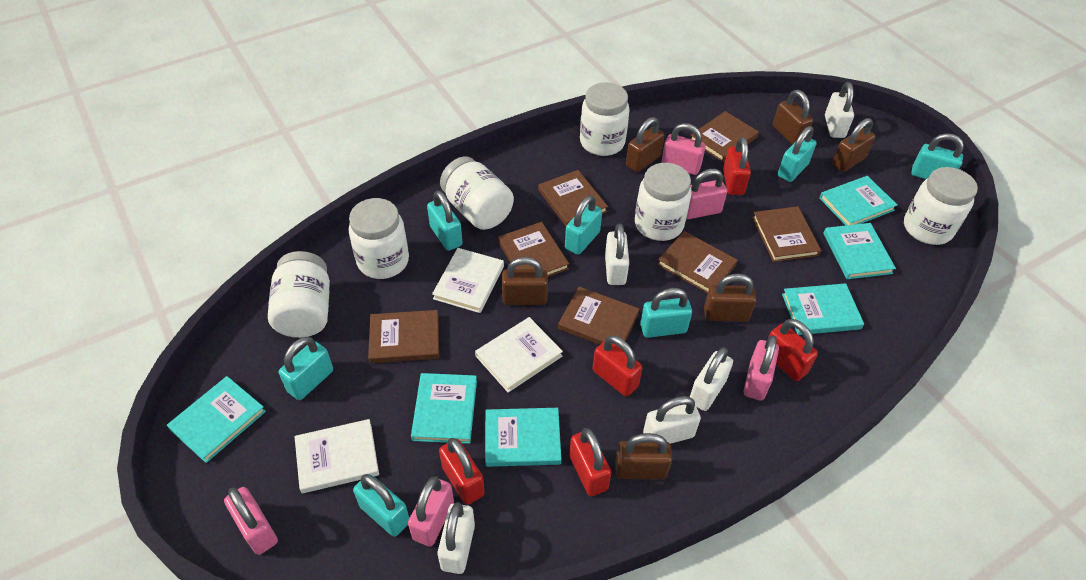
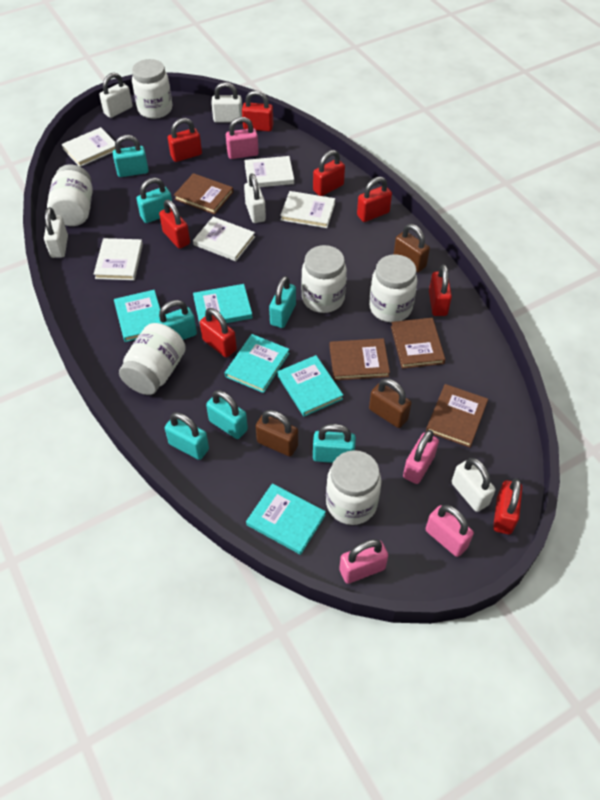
brown book: 7 -> 4
brown padlock: 6 -> 3
pink padlock: 5 -> 4
red padlock: 5 -> 8
turquoise book: 6 -> 5
white book: 3 -> 5

